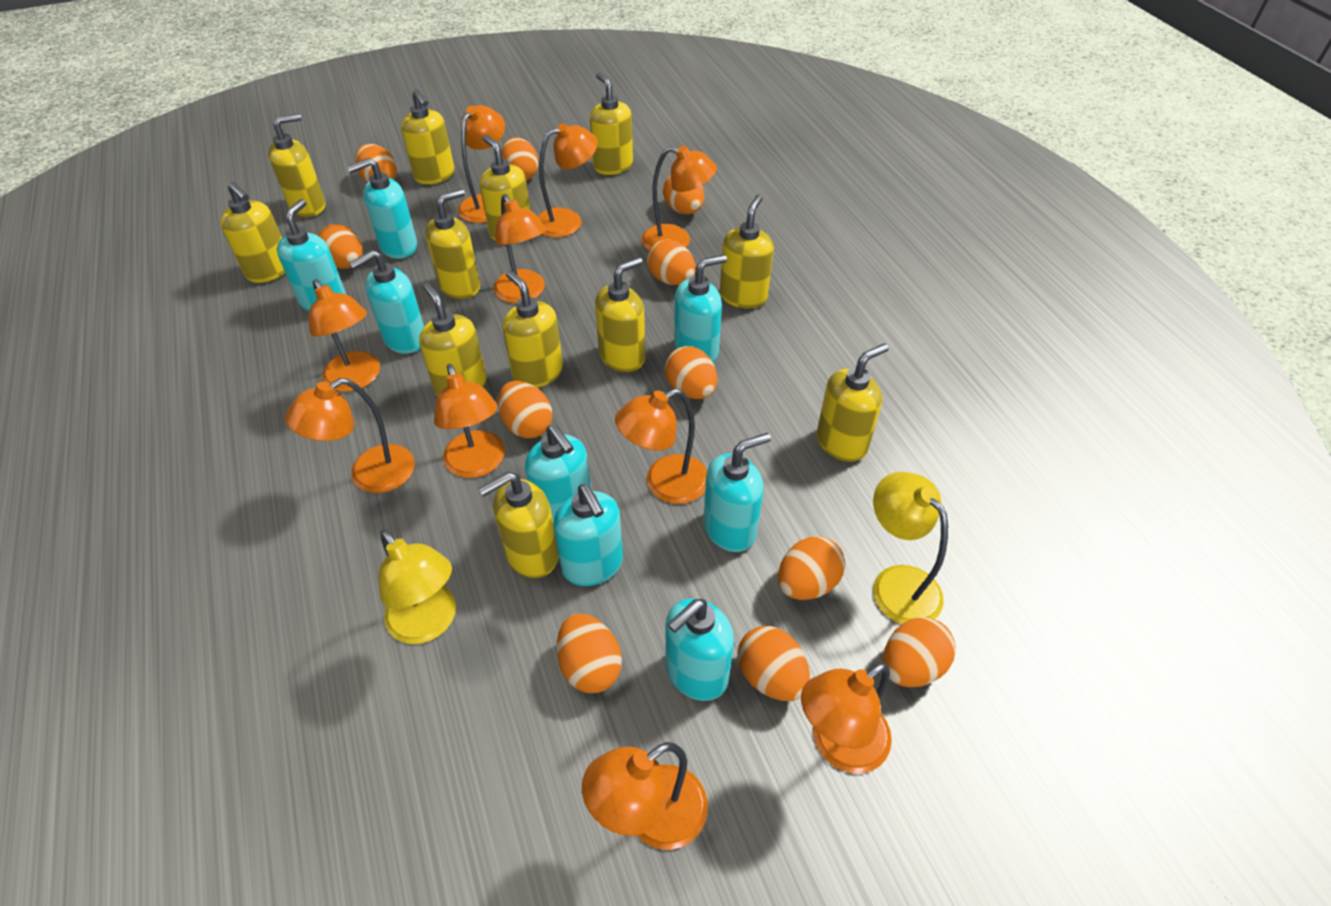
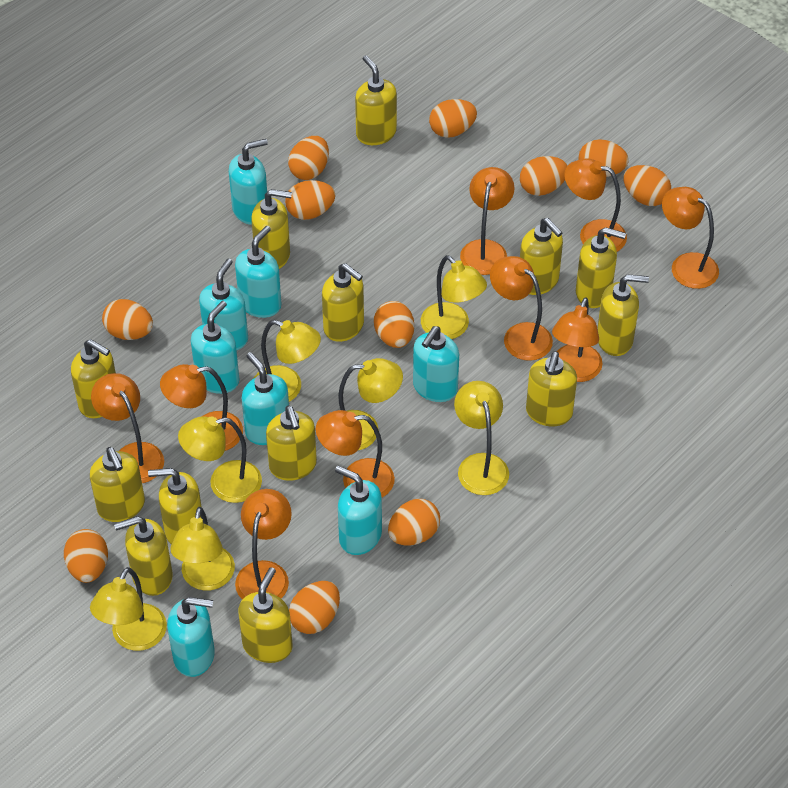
orange lamp: 10 -> 9
yellow lamp: 2 -> 7
yellow soap dispenser: 12 -> 13

